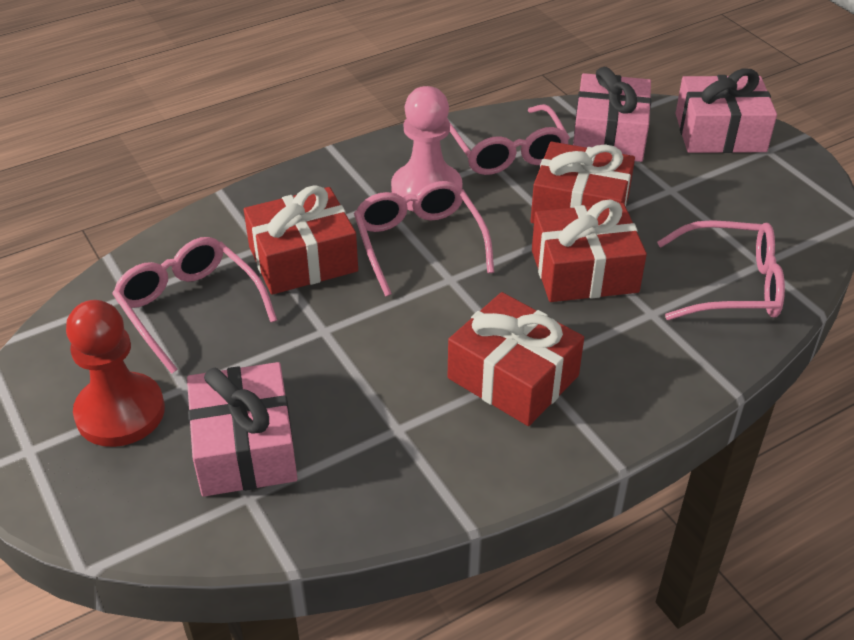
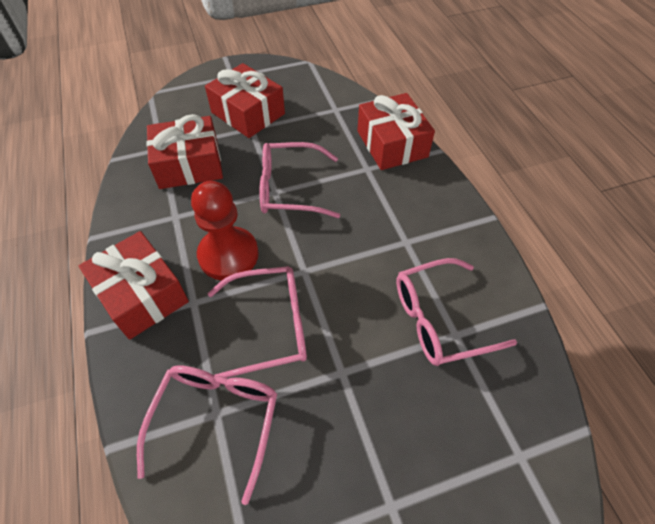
pink gift: 3 -> 0
pink pawn: 1 -> 0

